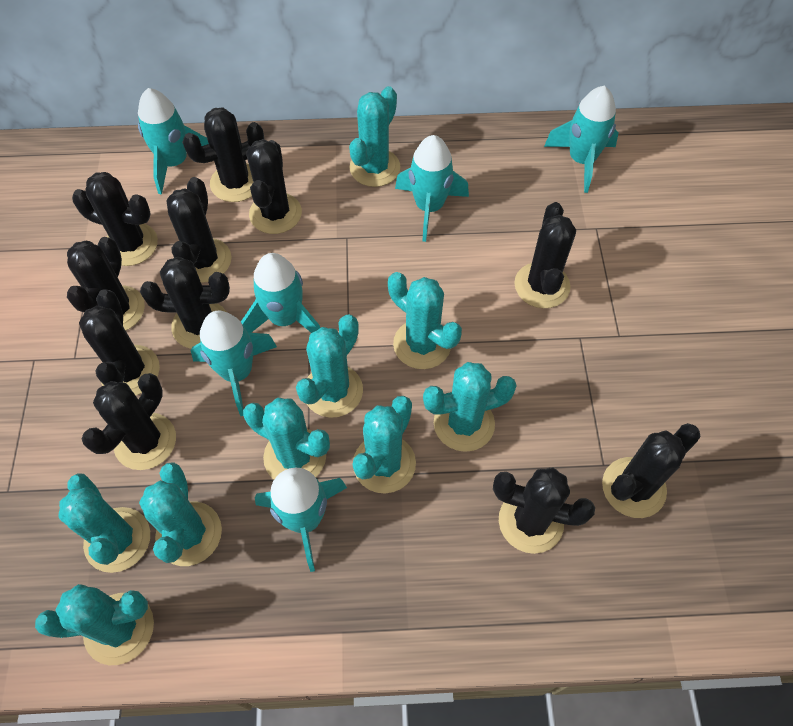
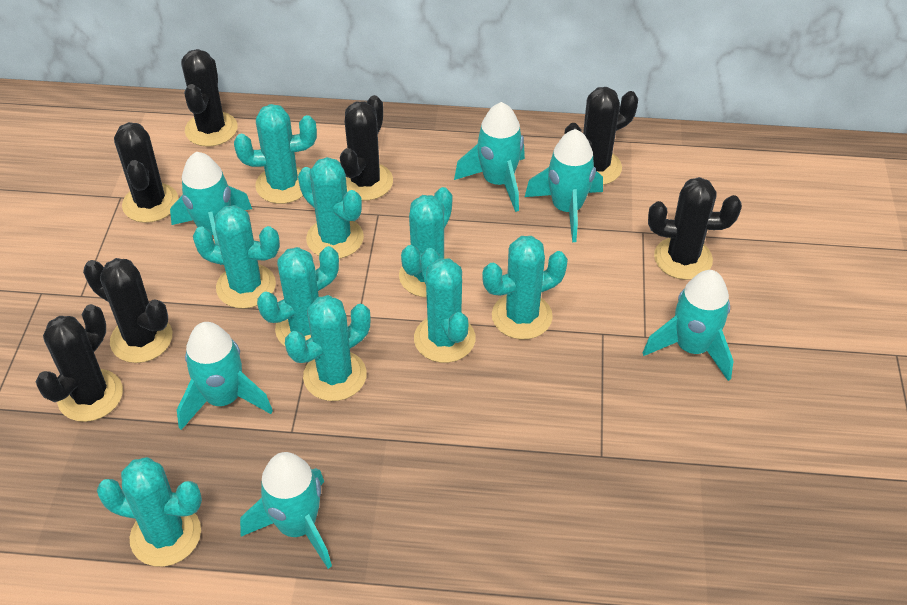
black cactus: 11 -> 7

